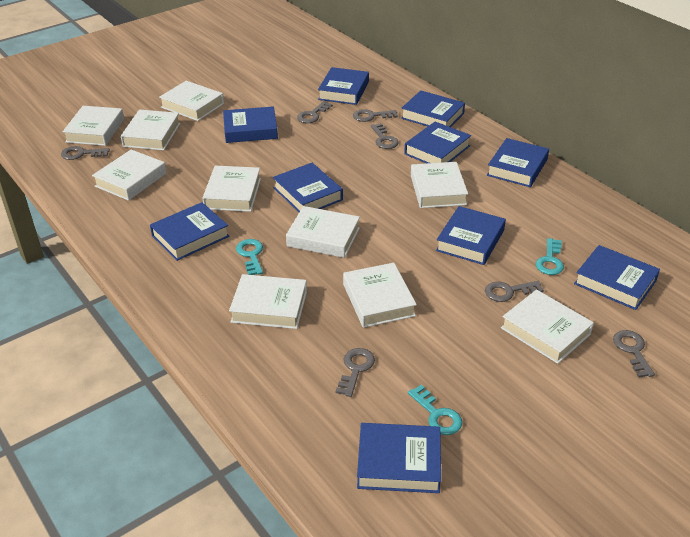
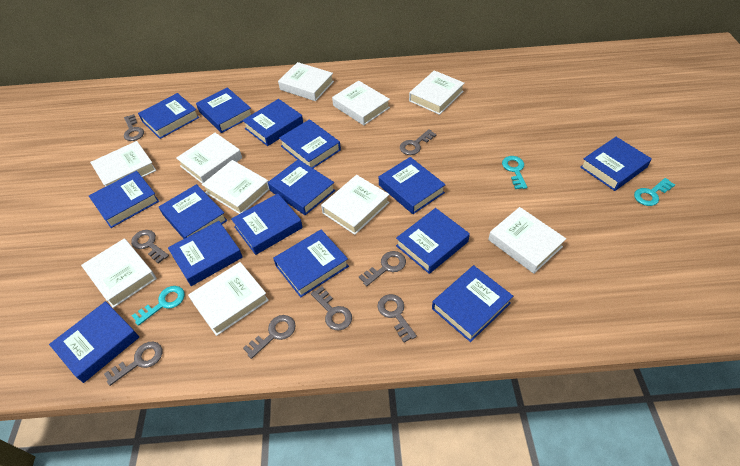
blue book: 10 -> 15
grey key: 7 -> 8

